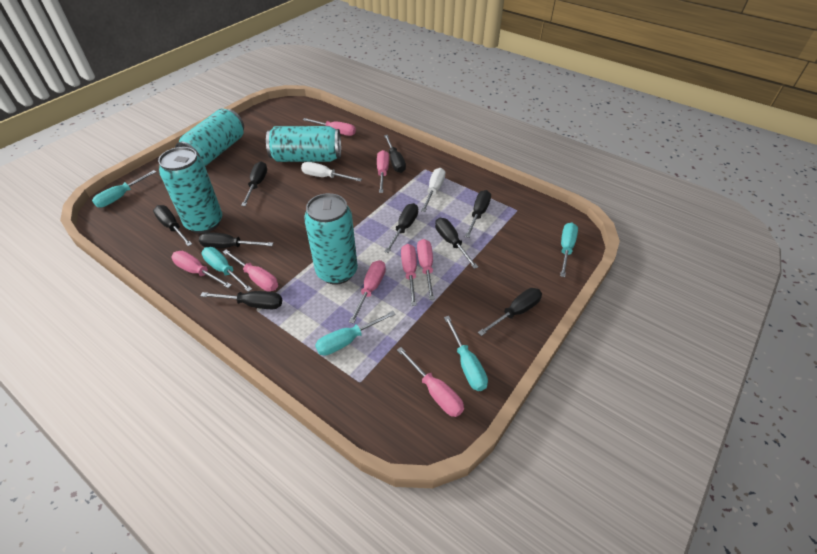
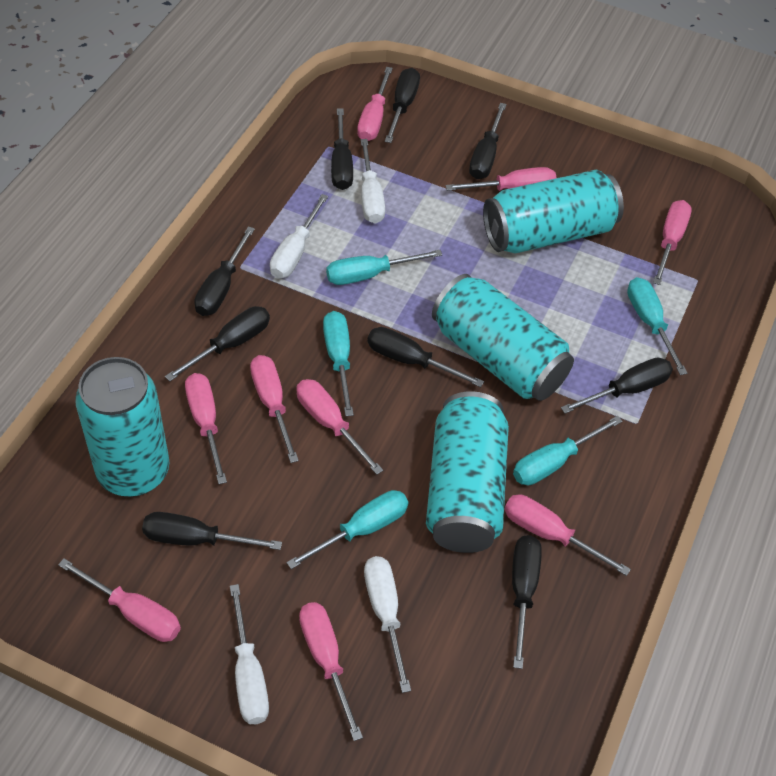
pink screwdriver: 8 -> 9
white screwdriver: 2 -> 4

